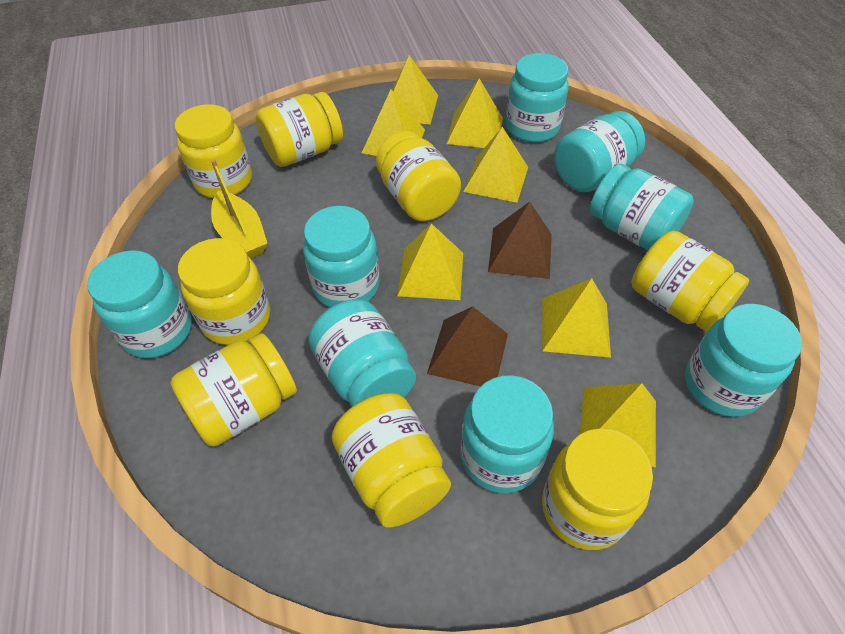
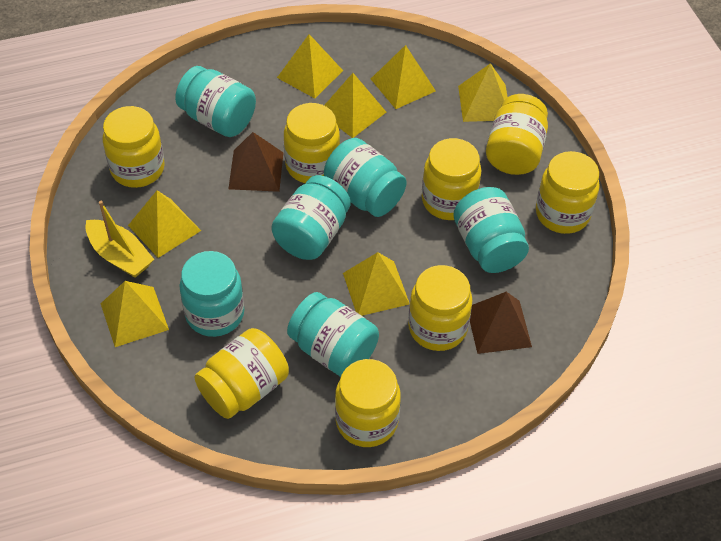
turquoise jar: 8 -> 6

